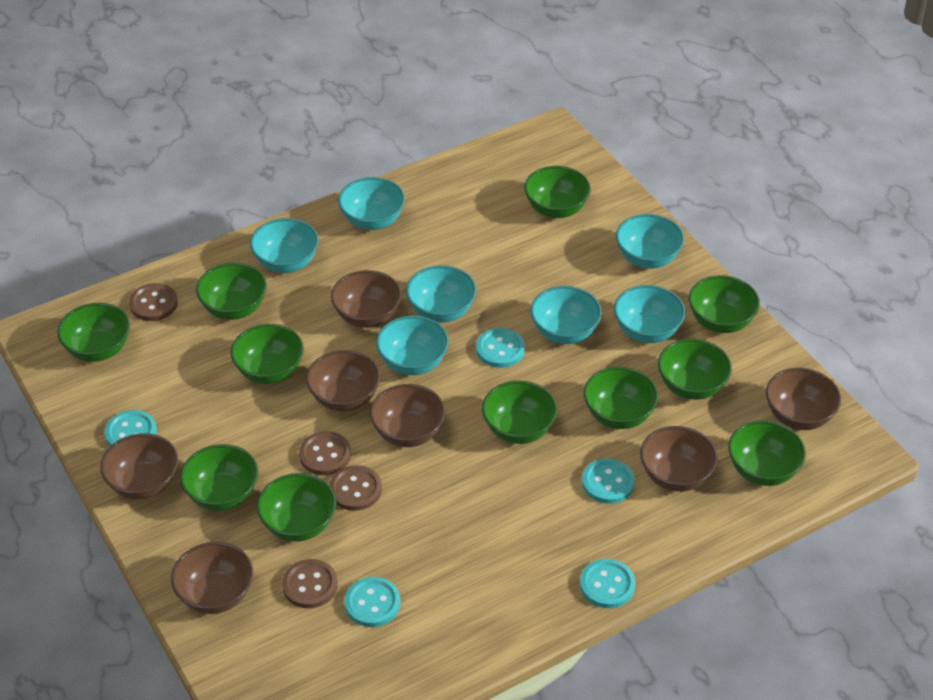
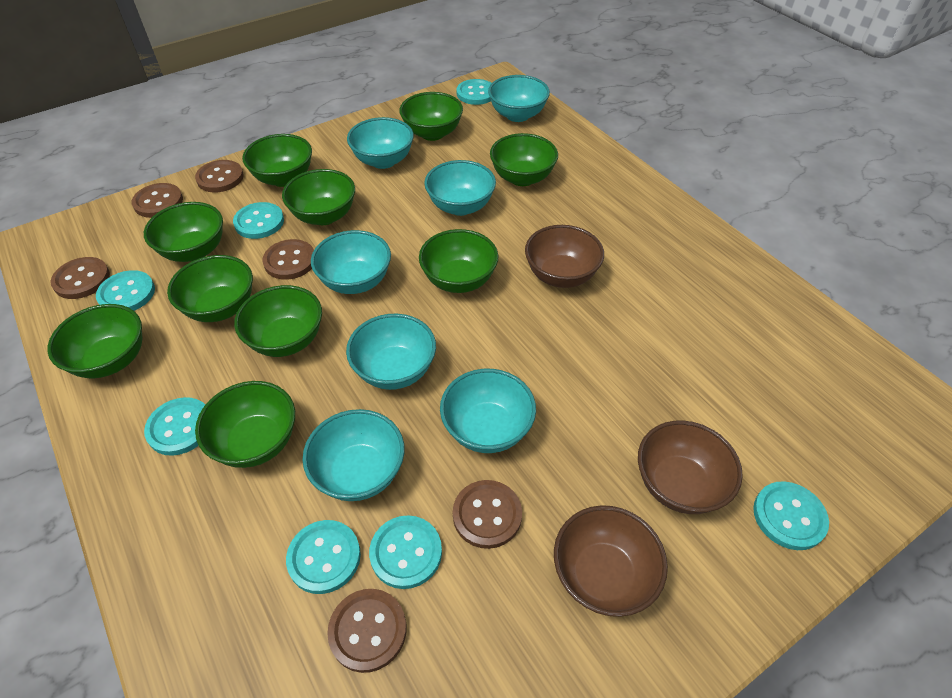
brown bowl: 7 -> 3
brown button: 4 -> 6
green bowl: 11 -> 10
turquoise button: 5 -> 7

